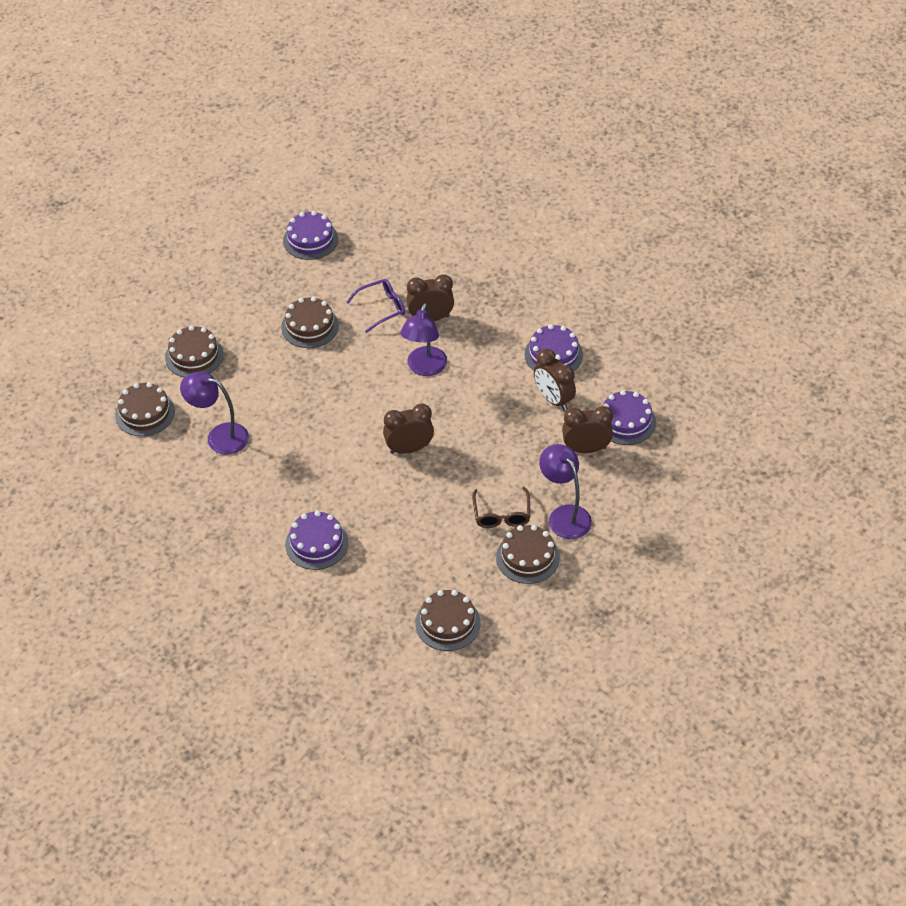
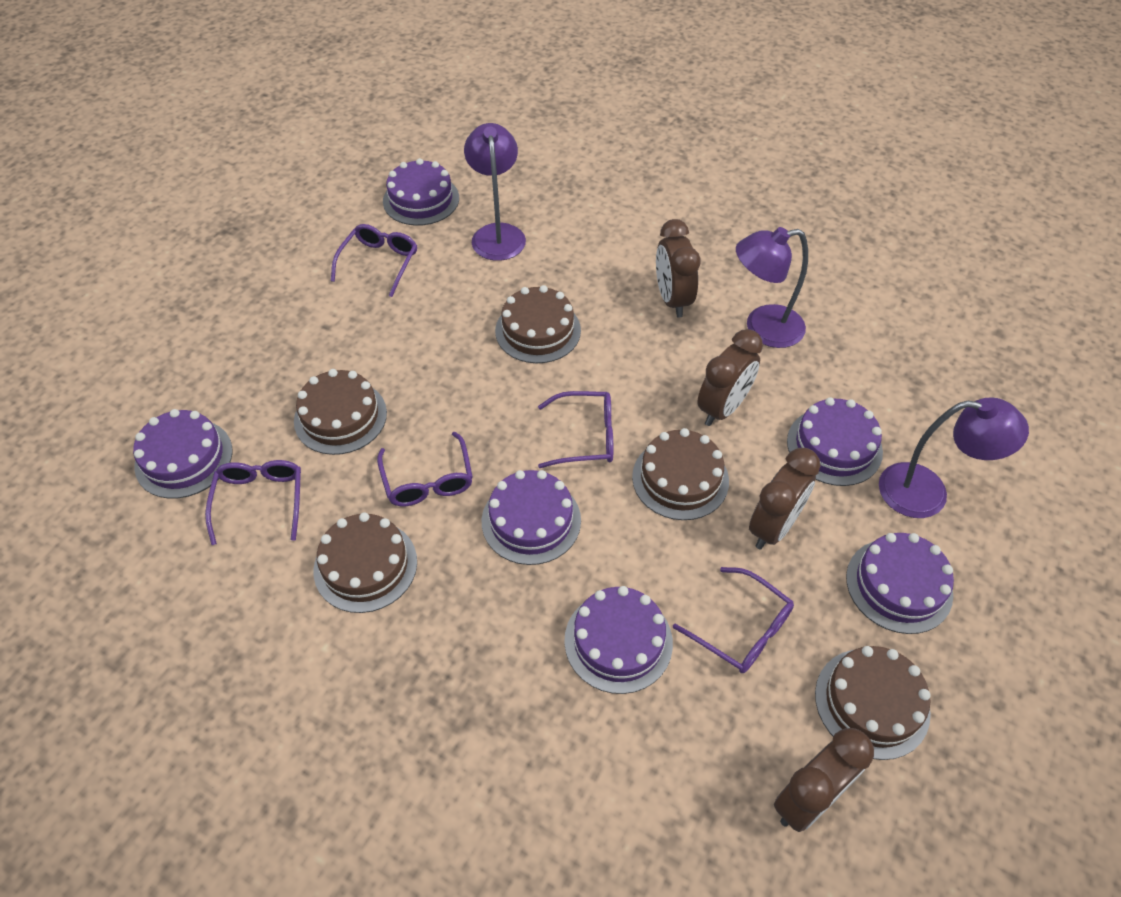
brown glasses: 1 -> 0
purple cake: 4 -> 6
purple glasses: 1 -> 5

